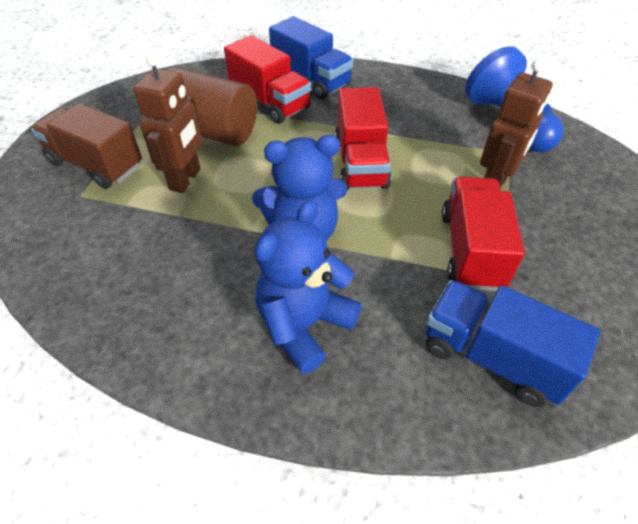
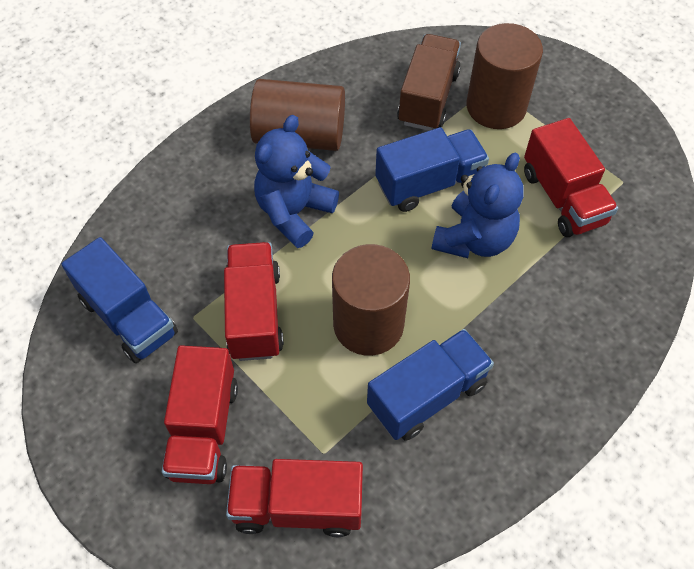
blue pawn: 1 -> 0
blue truck: 2 -> 3
brown cylinder: 1 -> 3
brown robot: 2 -> 0
red truck: 3 -> 4

